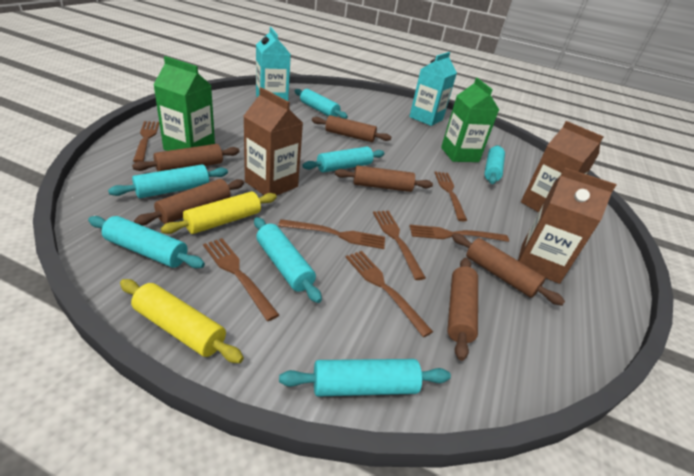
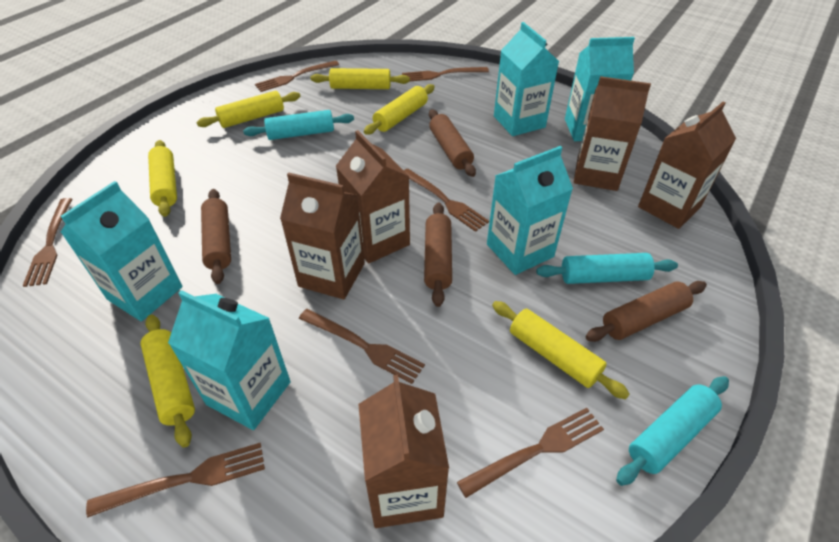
brown carton: 3 -> 5
brown rolling pin: 6 -> 4
green carton: 2 -> 0
turquoise carton: 2 -> 5
turquoise rolling pin: 7 -> 3
yellow rolling pin: 2 -> 6

